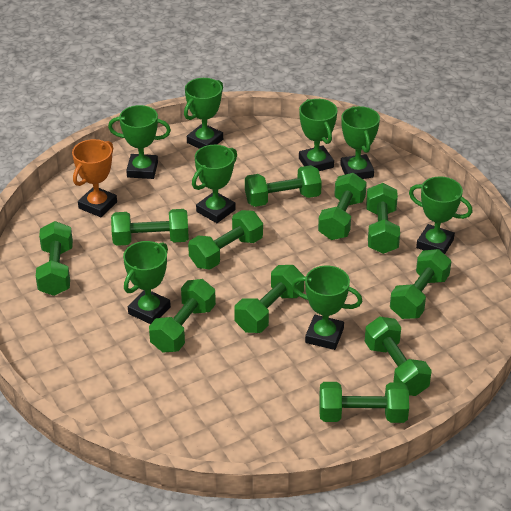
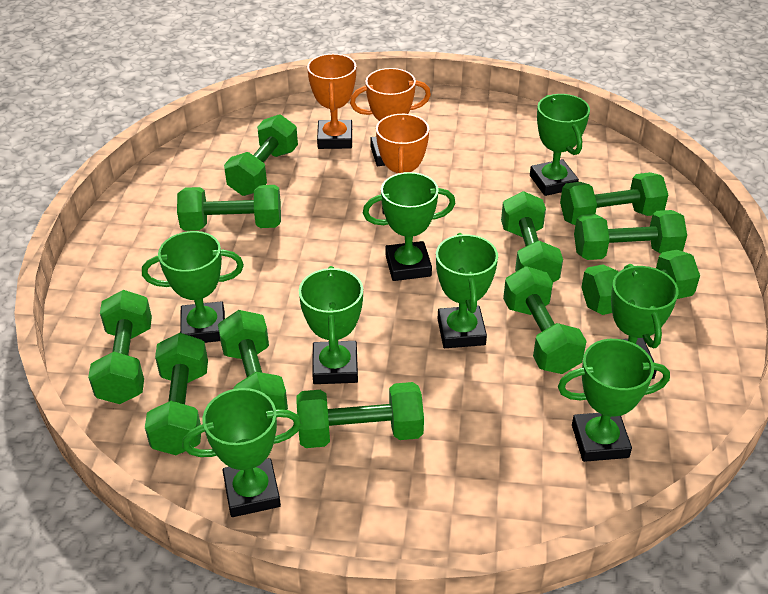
orange trophy: 1 -> 3

